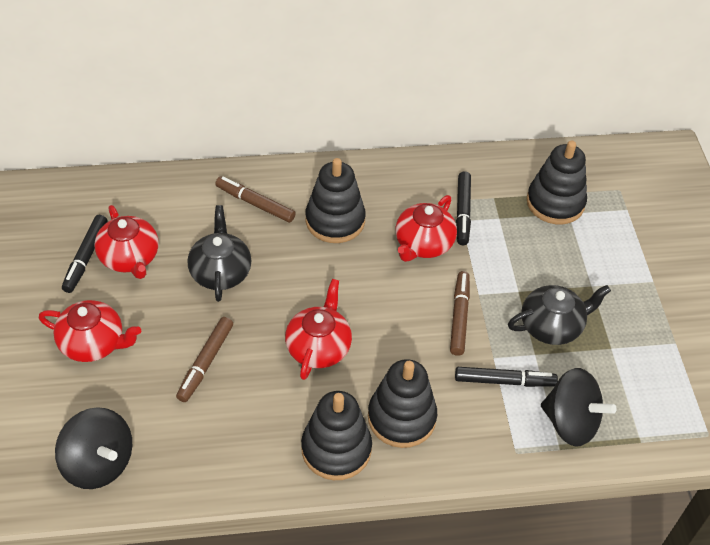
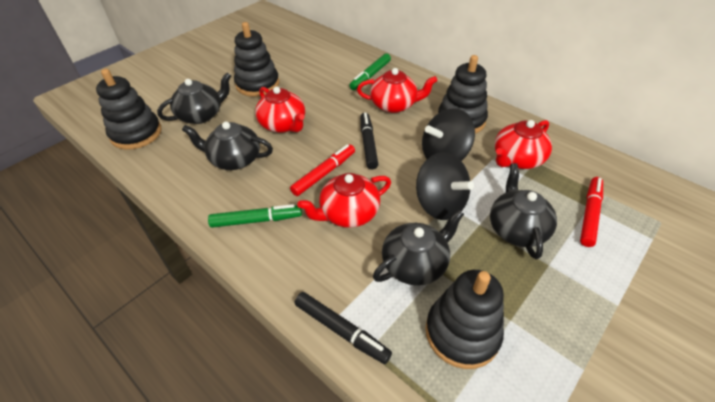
black marker: 3 -> 2
black teapot: 2 -> 4
brown marker: 3 -> 0
green marker: 0 -> 2
red marker: 0 -> 2

